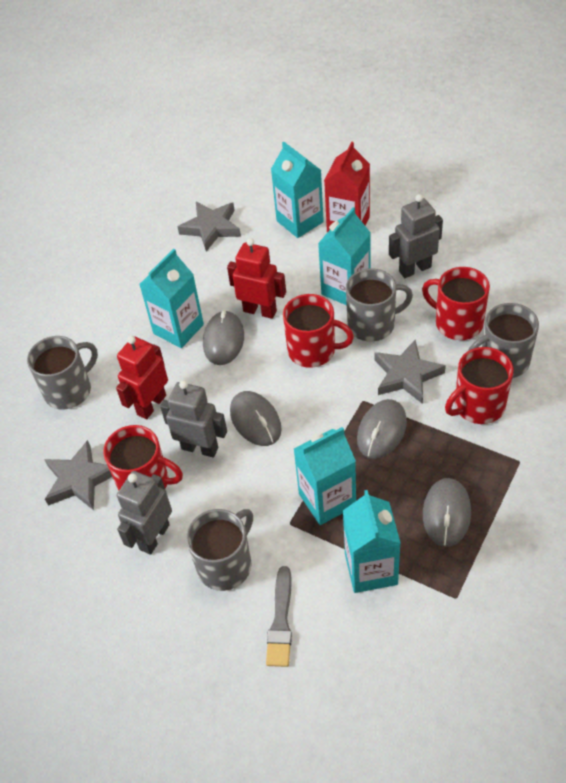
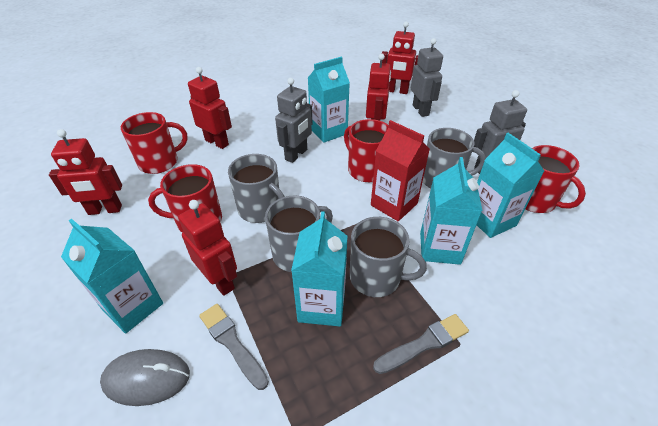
grey brush: 1 -> 2
grey mouse: 4 -> 1
grey star: 3 -> 0
red robot: 2 -> 5

